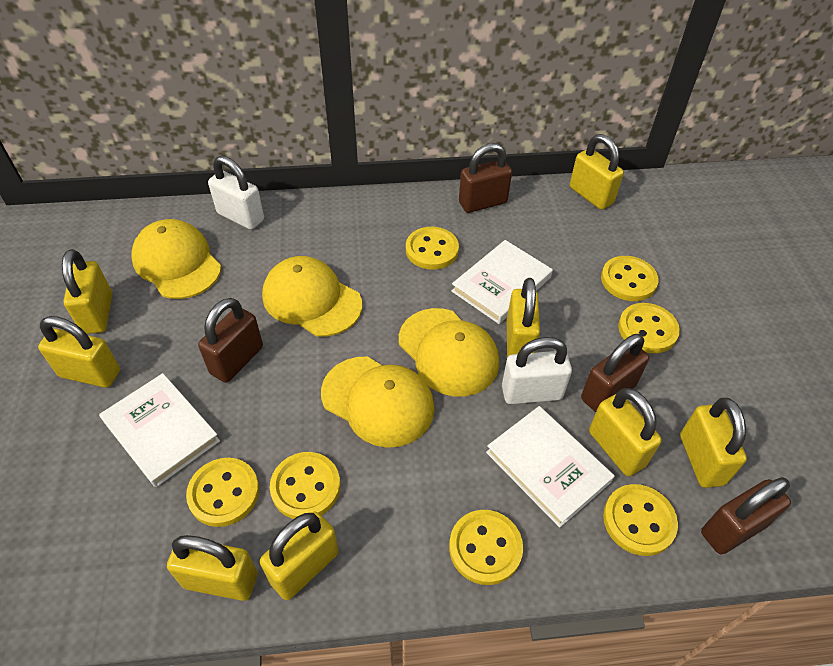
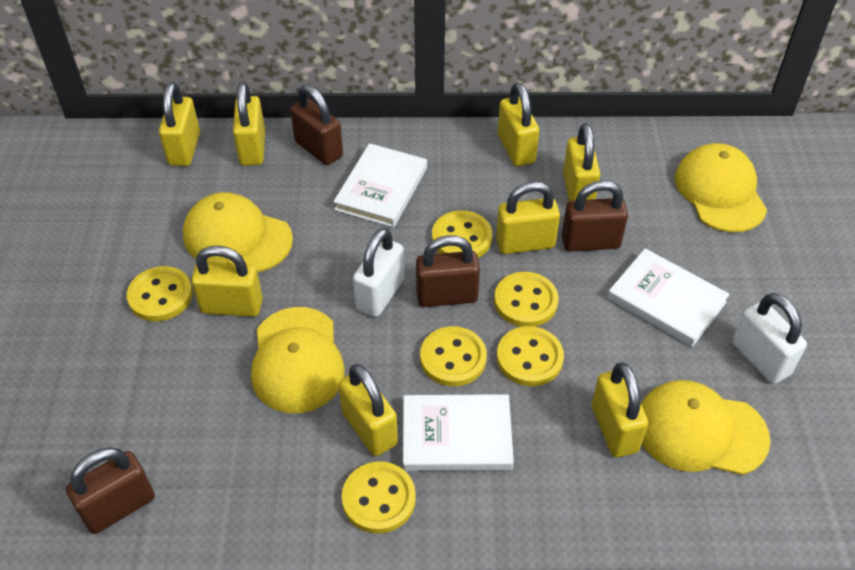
yellow button: 7 -> 6

